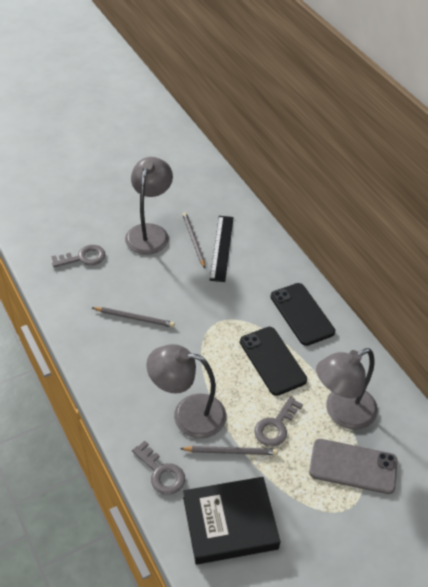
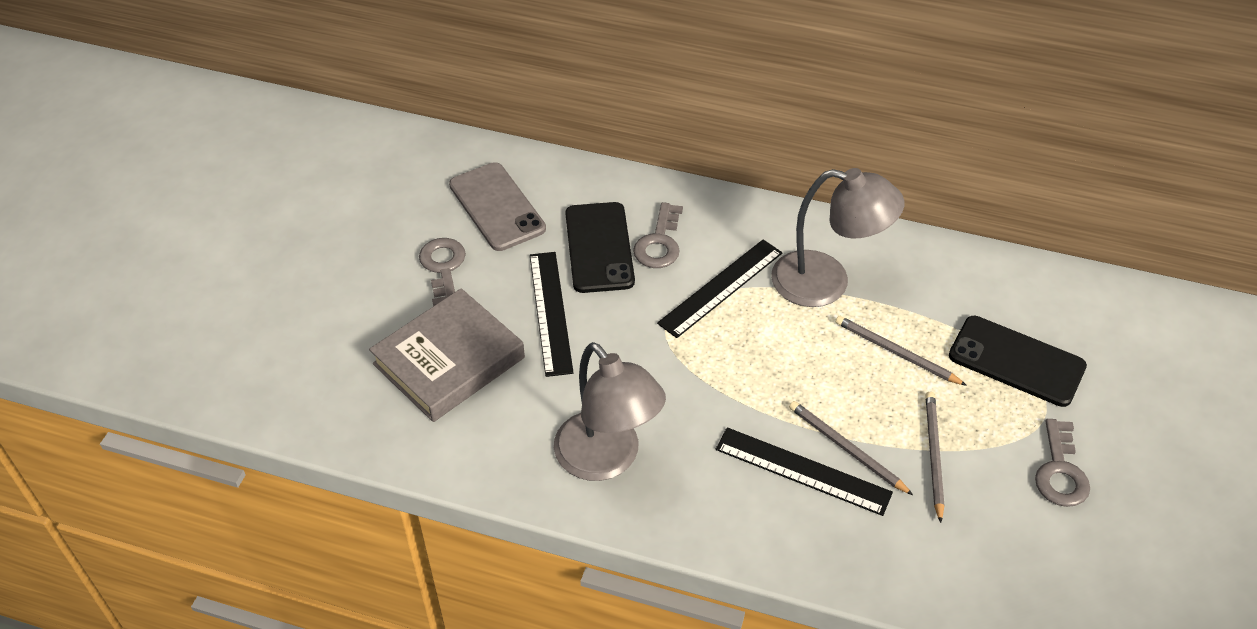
black book: 1 -> 0
black ruler: 1 -> 3
grey book: 0 -> 1
grey lamp: 3 -> 2

